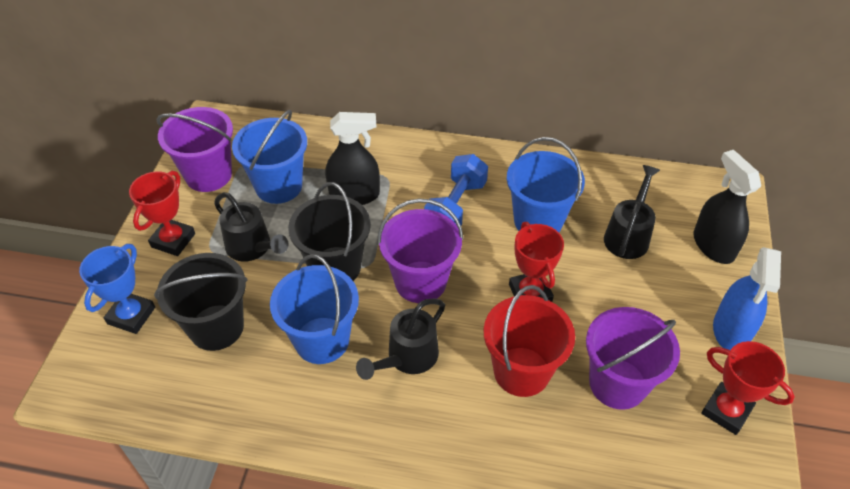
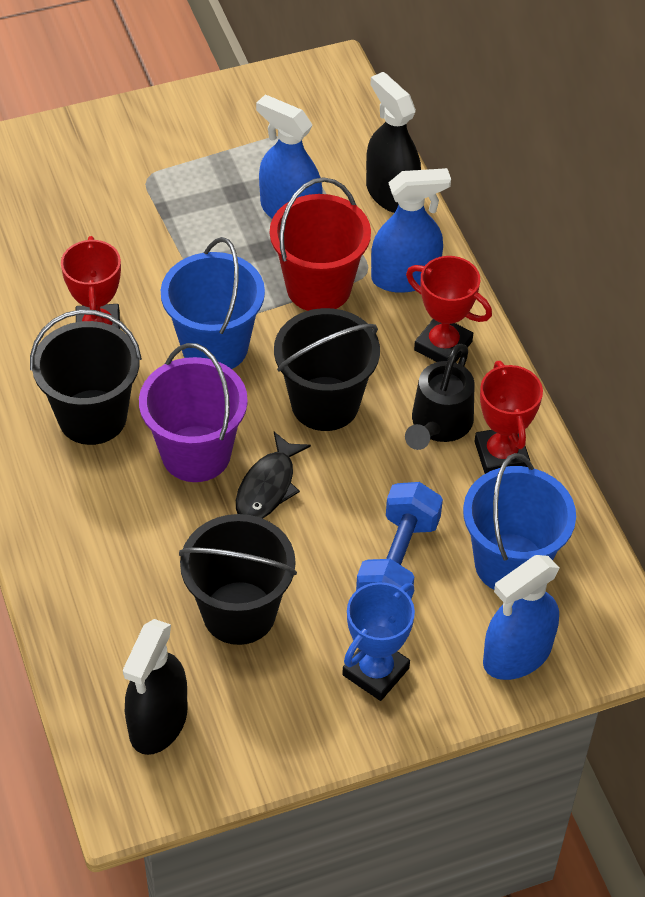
black bucket: 2 -> 3
black fish: 0 -> 1
black watering can: 3 -> 1
blue bucket: 3 -> 2
blue spray bottle: 1 -> 3
purple bucket: 3 -> 1

